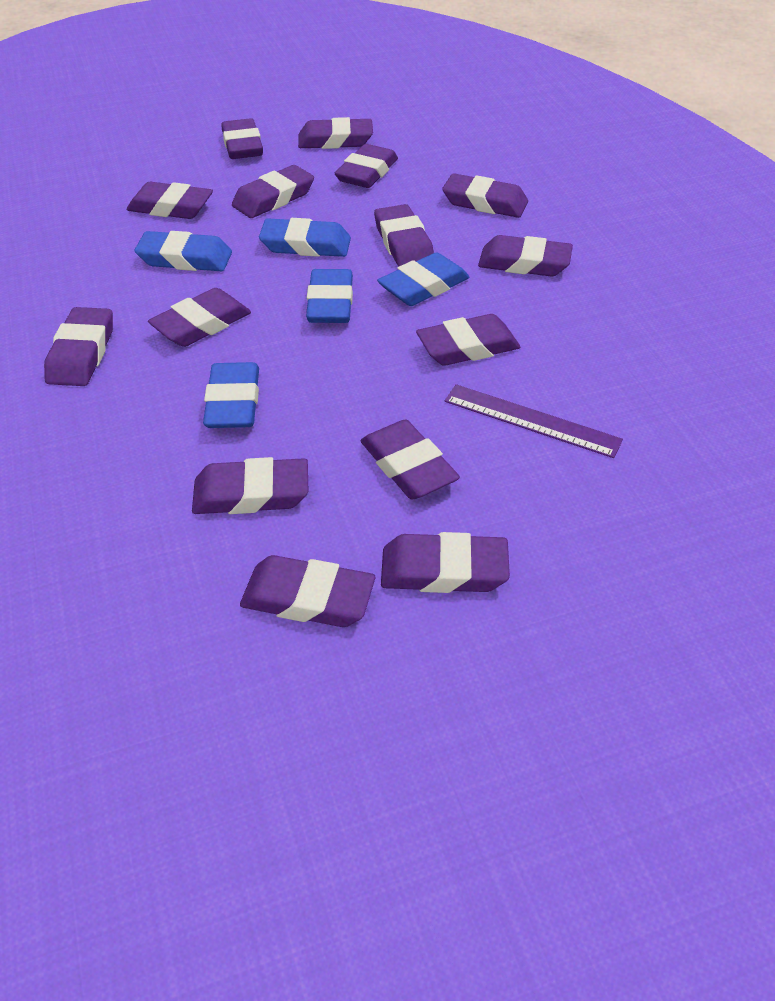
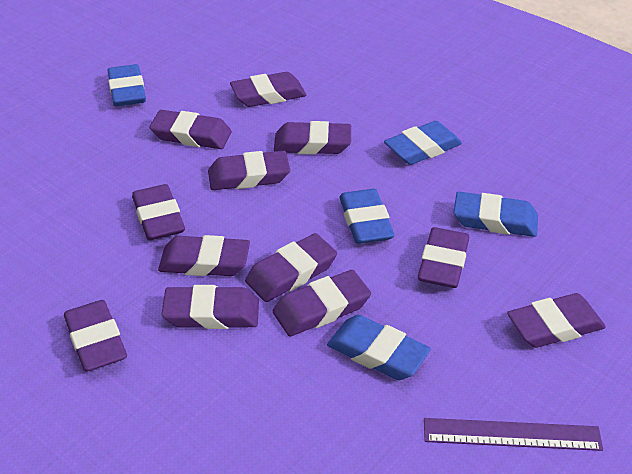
purple eraser: 15 -> 12

